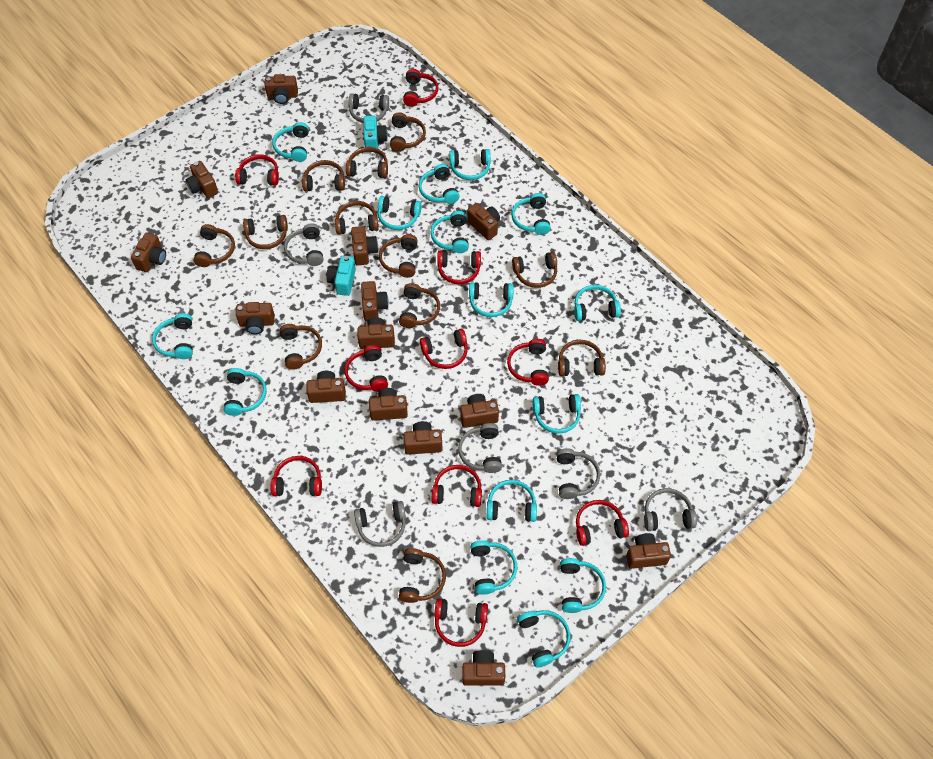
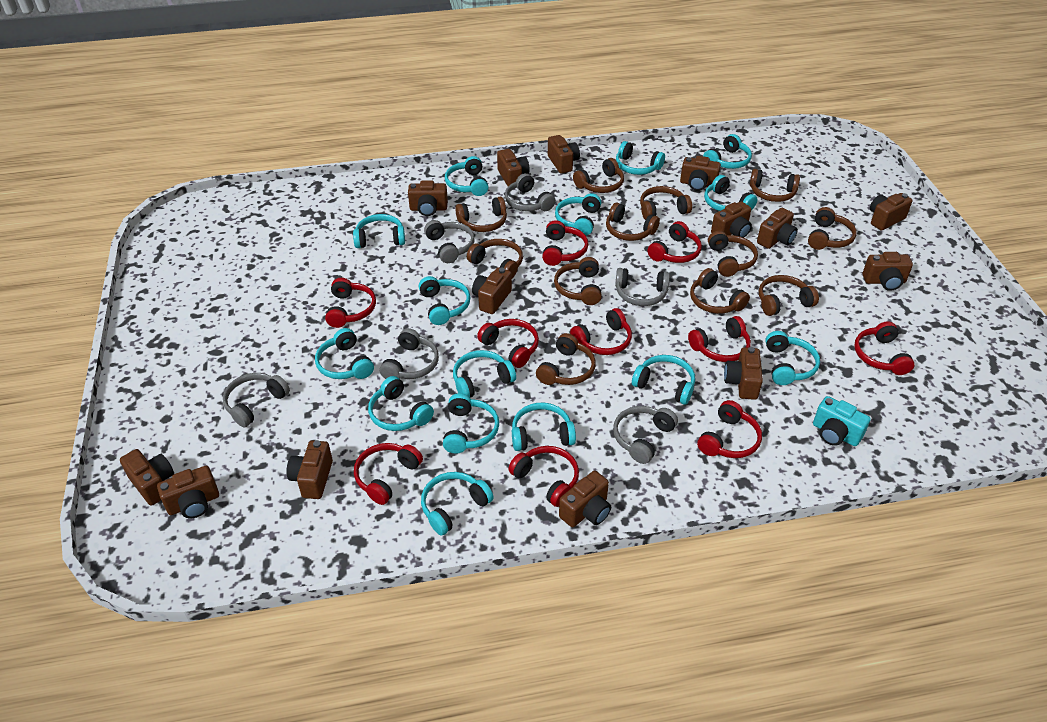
turquoise camera: 2 -> 1

